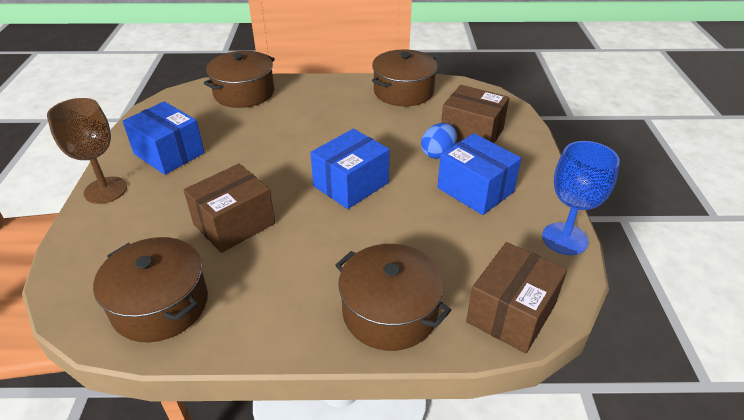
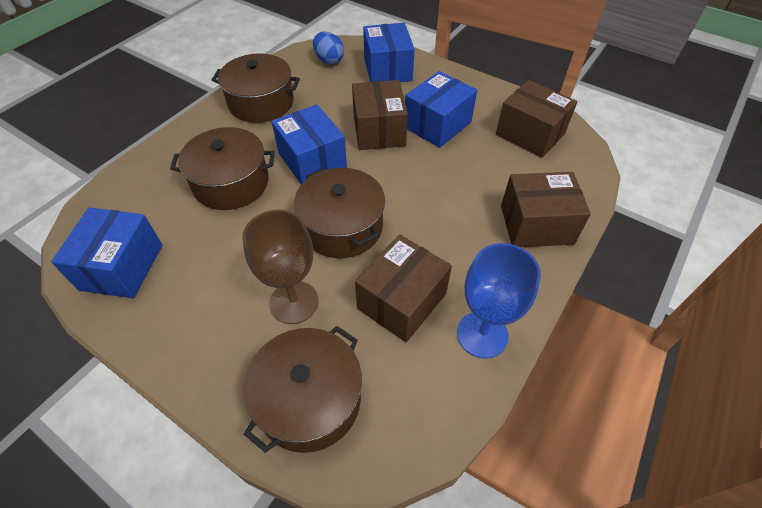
blue box: 3 -> 4
brown box: 3 -> 4

